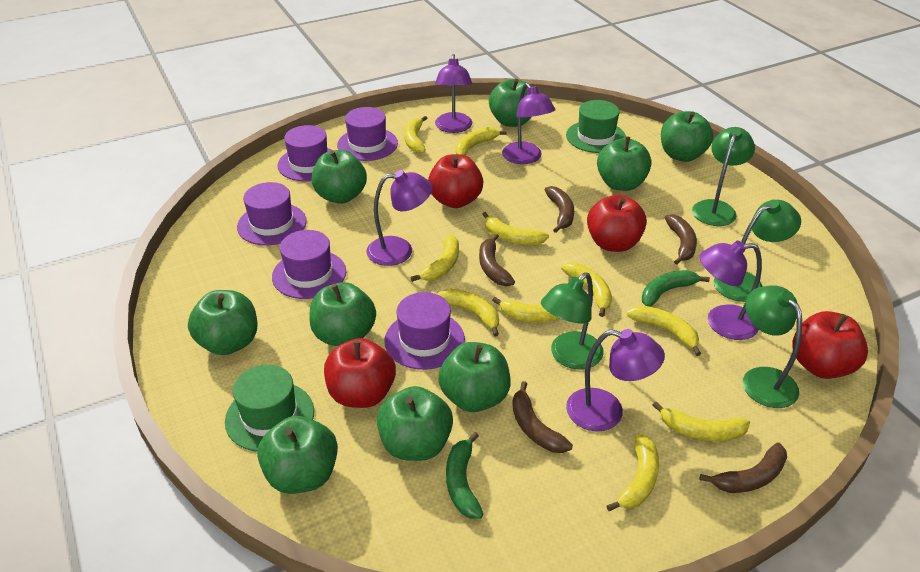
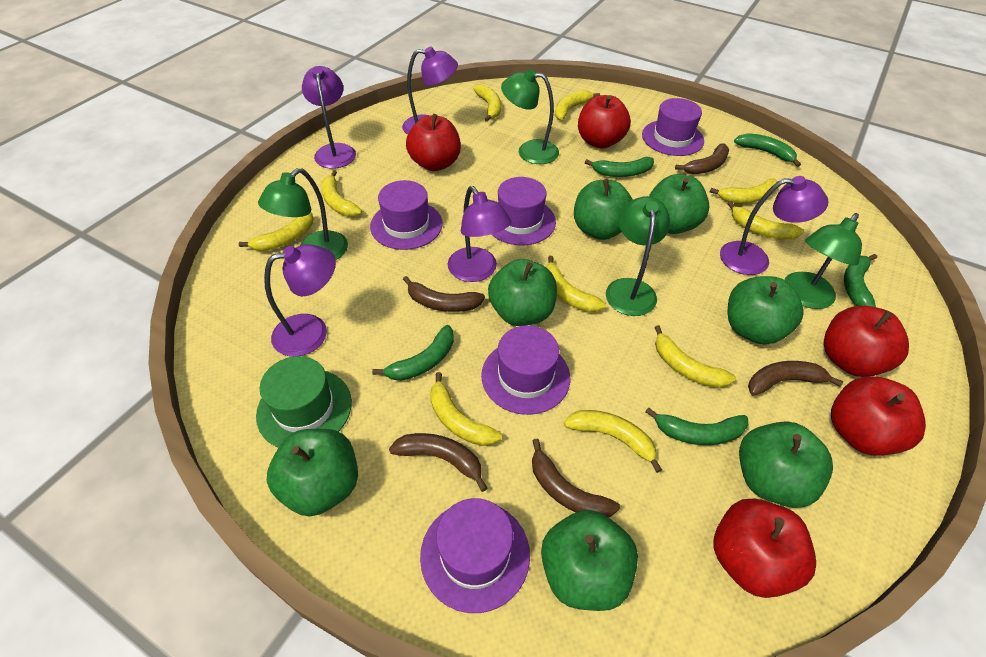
green apple: 9 -> 7
green banana: 2 -> 5
green hat: 2 -> 1
red apple: 4 -> 5

